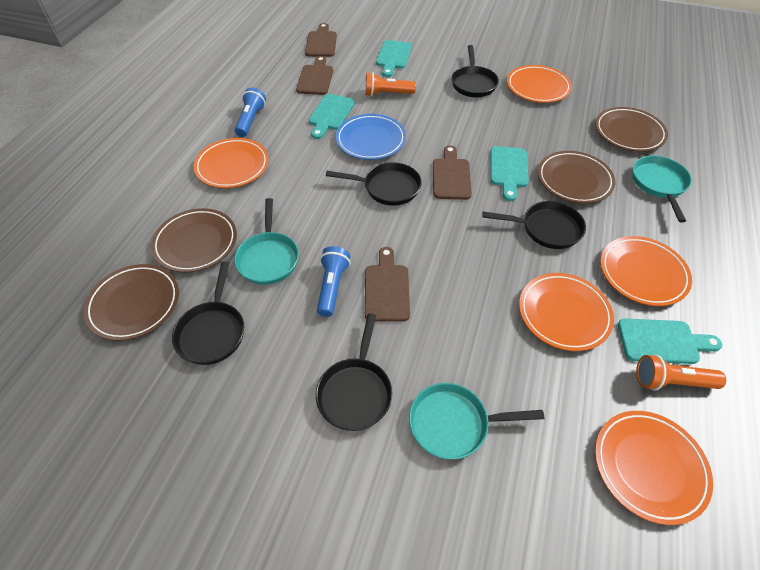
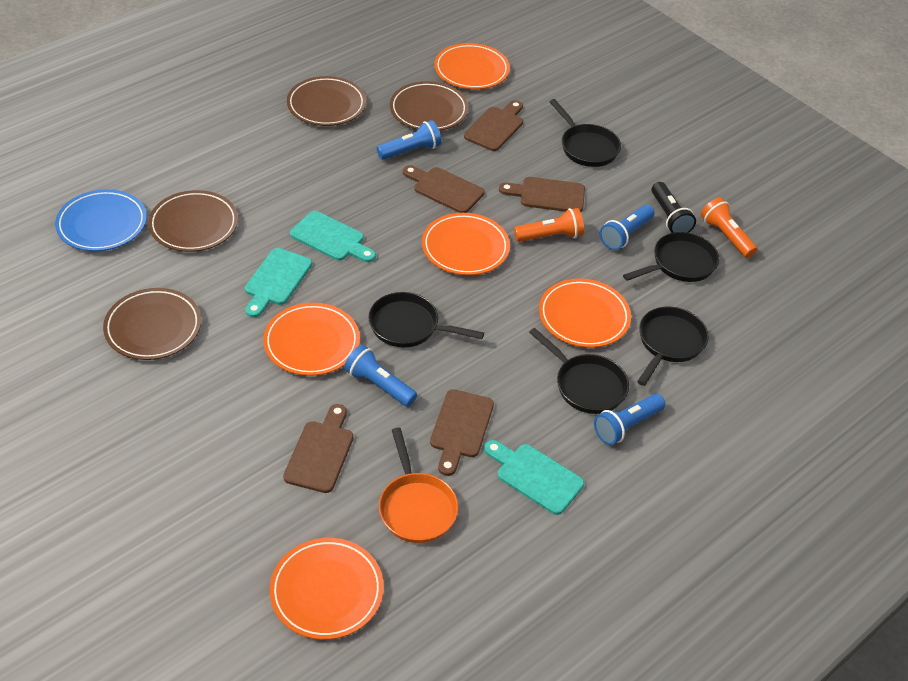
black flashlight: 0 -> 1
blue flashlight: 2 -> 4
brown cutting board: 4 -> 5
orange pan: 0 -> 1
turquoise cutting board: 4 -> 3
turquoise pan: 3 -> 0

